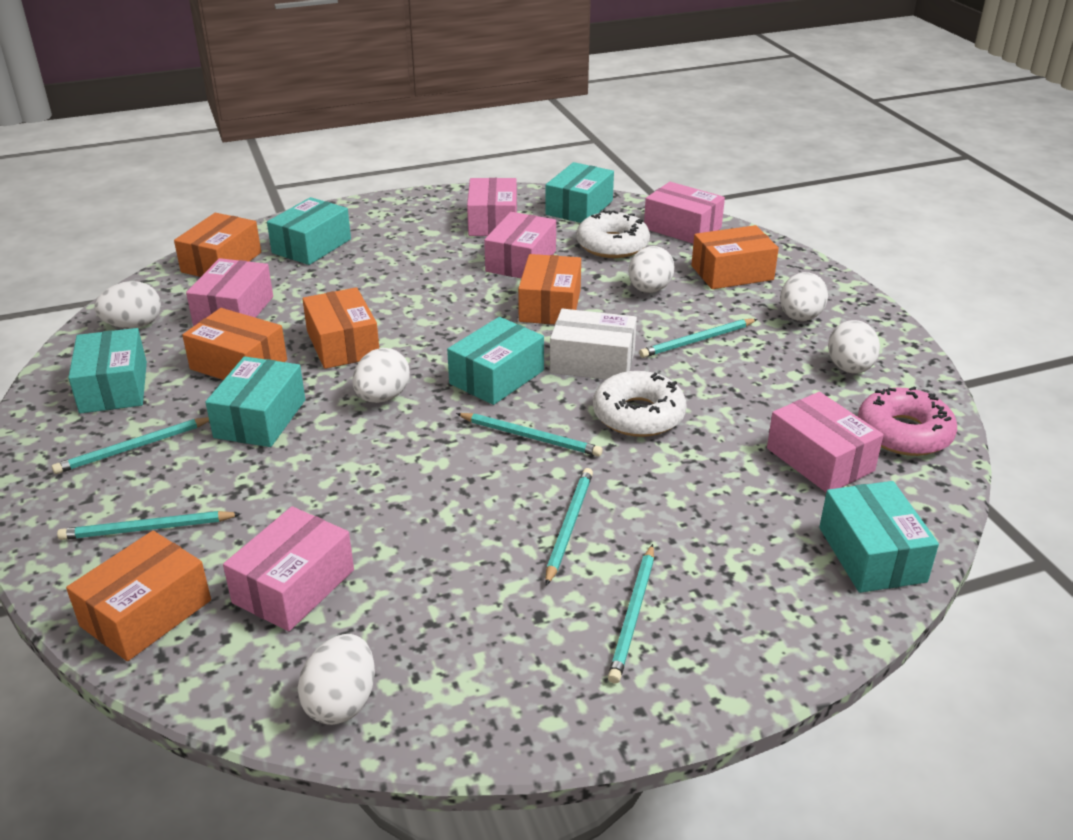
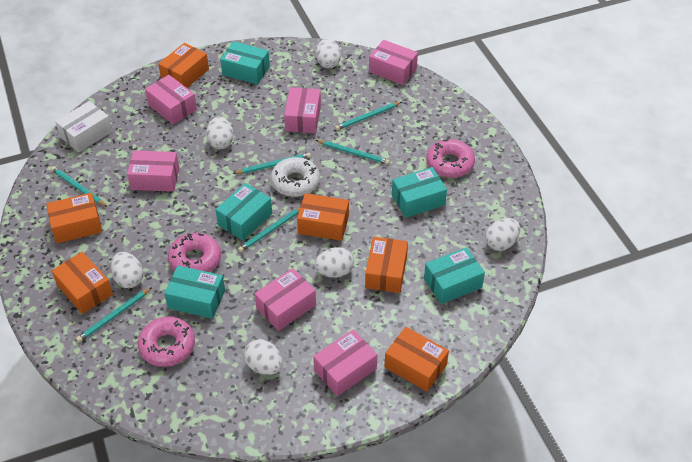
pink donut: 1 -> 3
turquoise box: 6 -> 5
white donut: 2 -> 1

